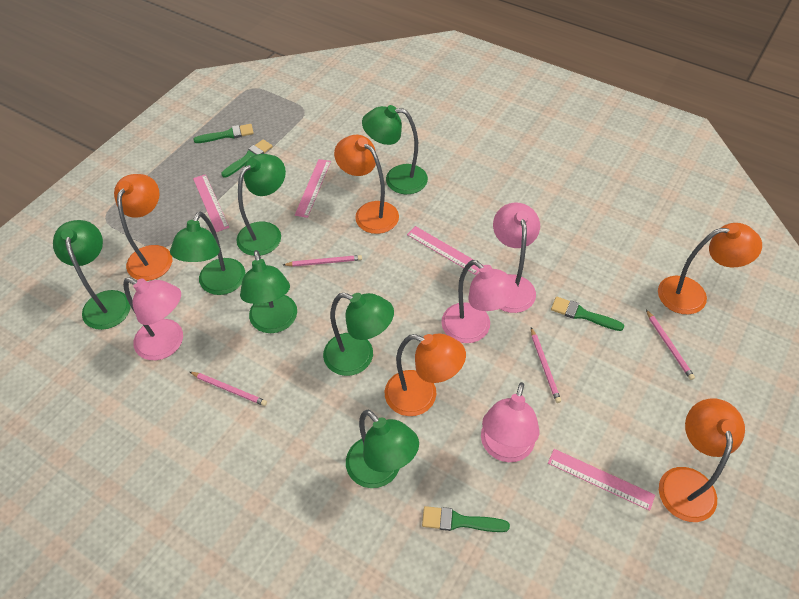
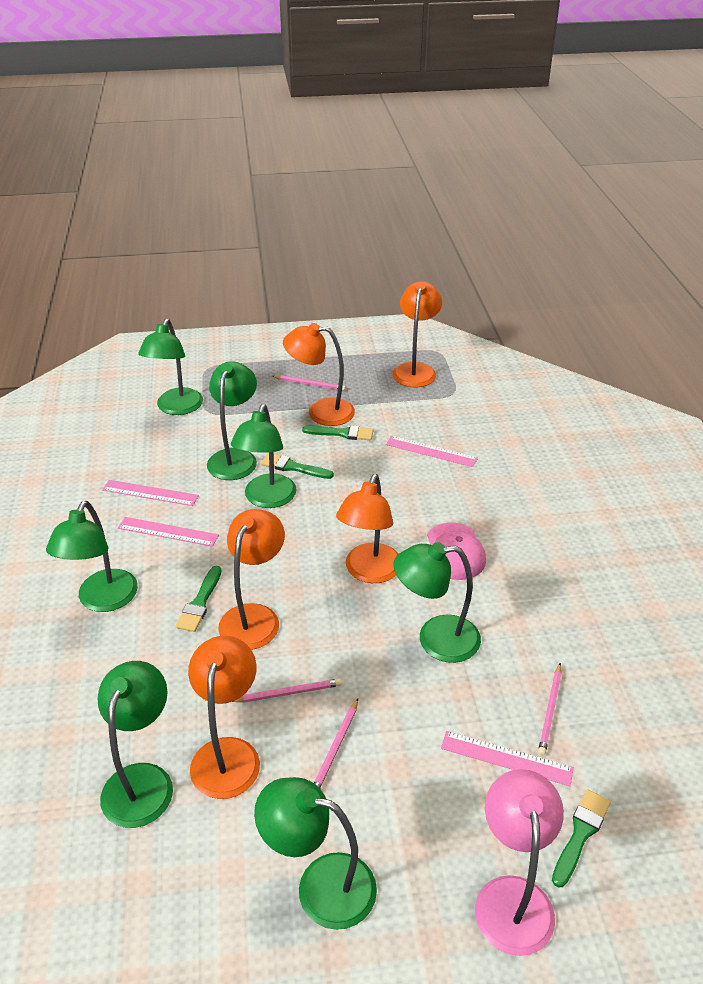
pink cap: 0 -> 1
pink lamp: 4 -> 1

